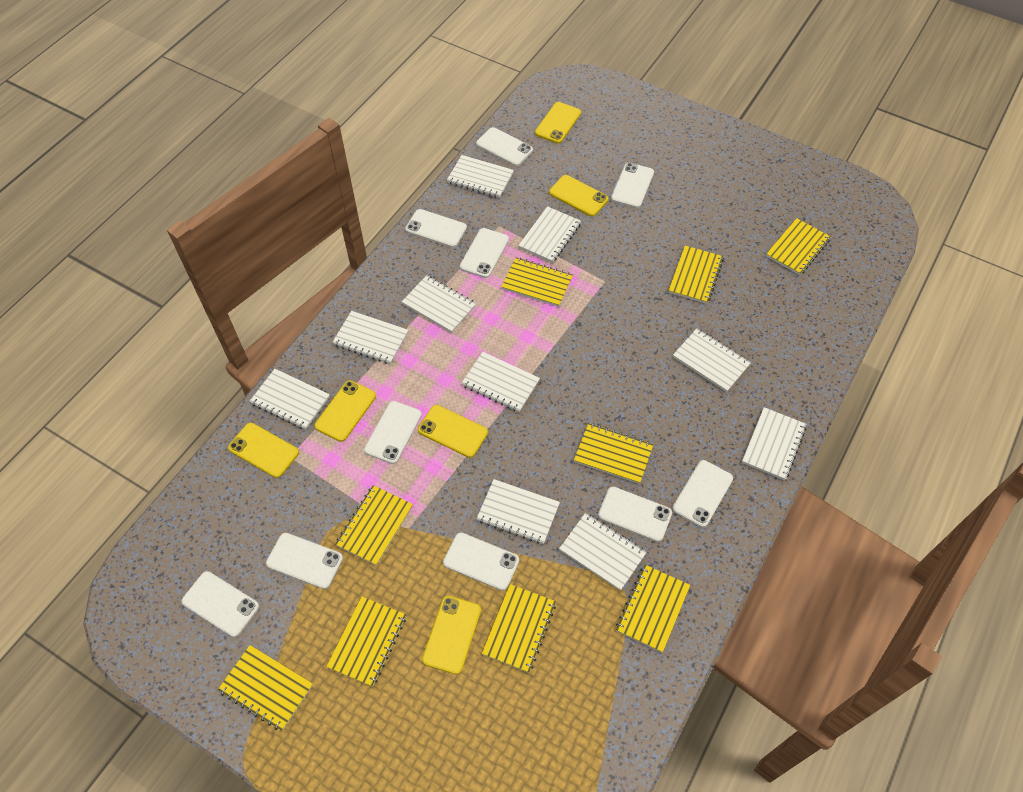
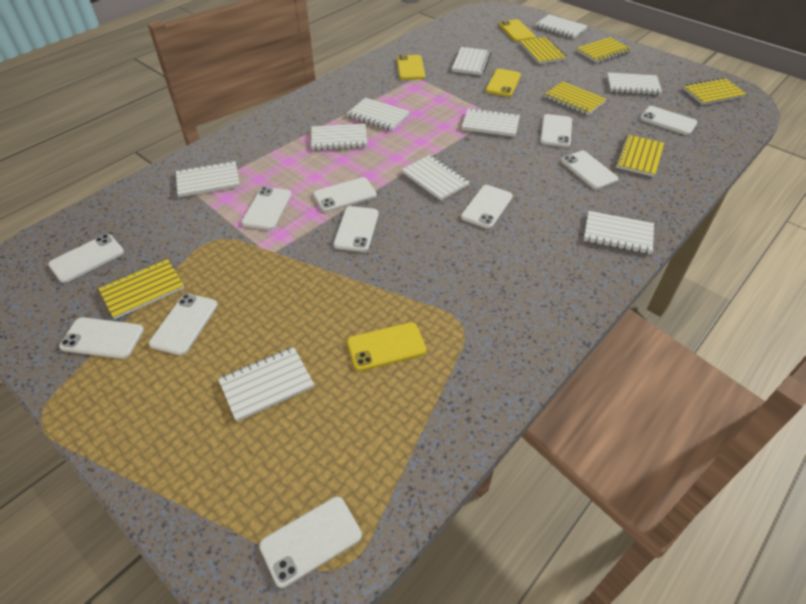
white phone: 10 -> 11
yellow notebook: 9 -> 6
yellow phone: 6 -> 4

